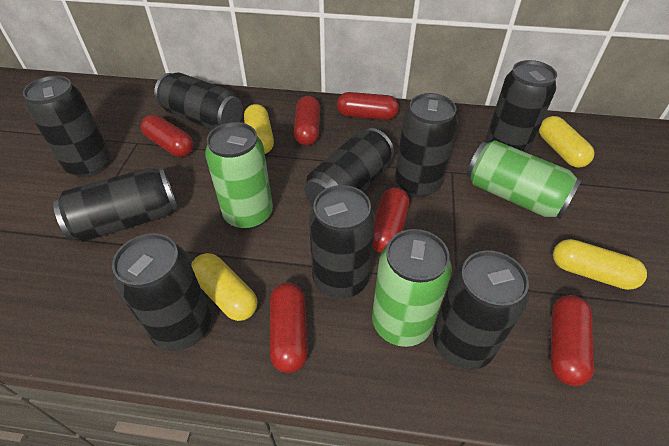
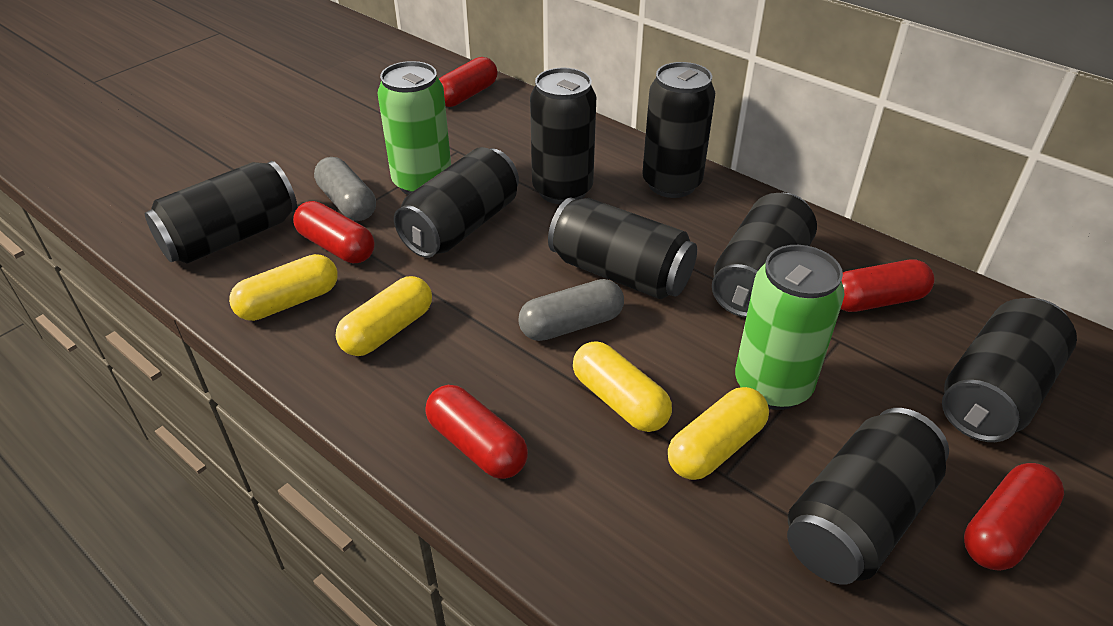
black can: 9 -> 8
green can: 3 -> 2
grey capsule: 0 -> 2
red capsule: 6 -> 5

